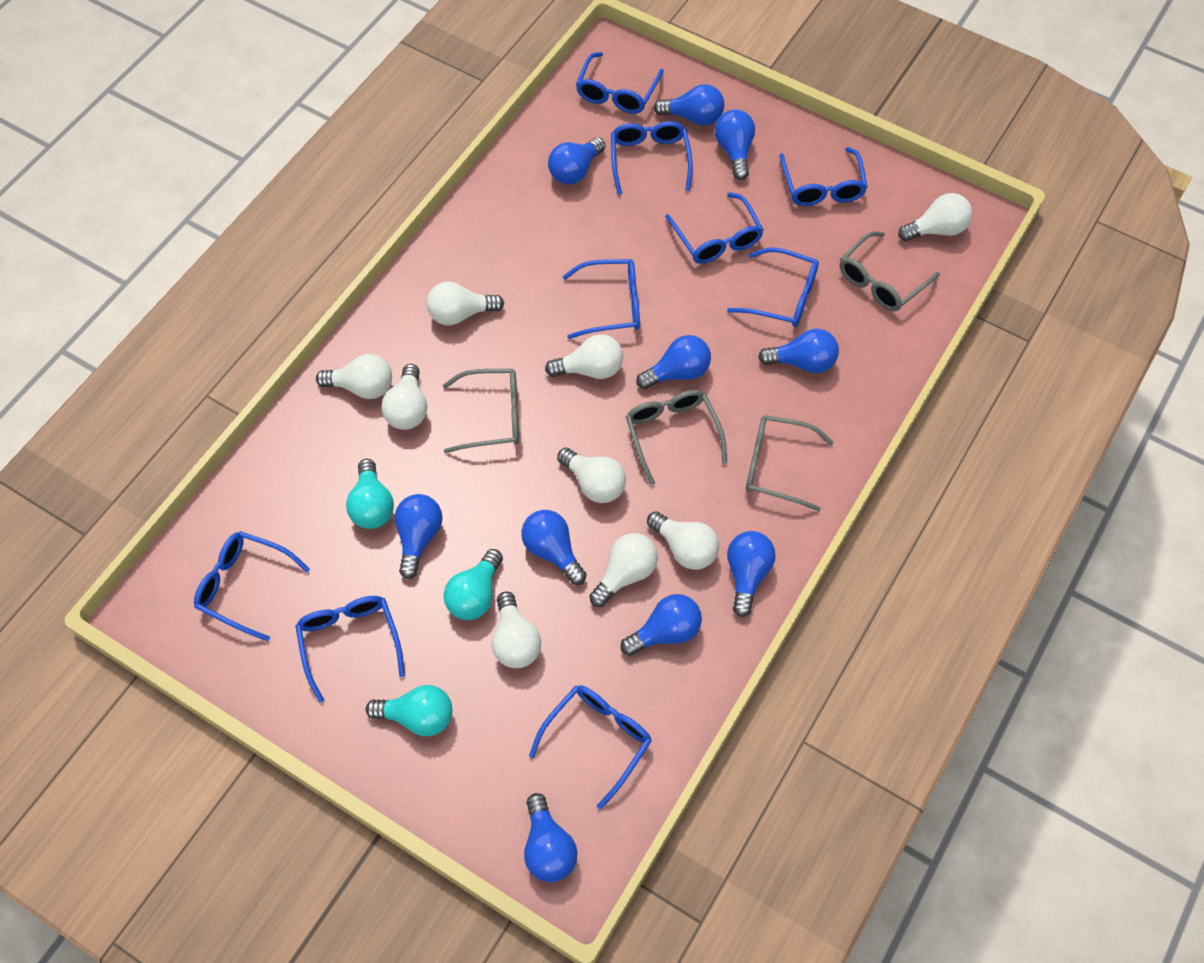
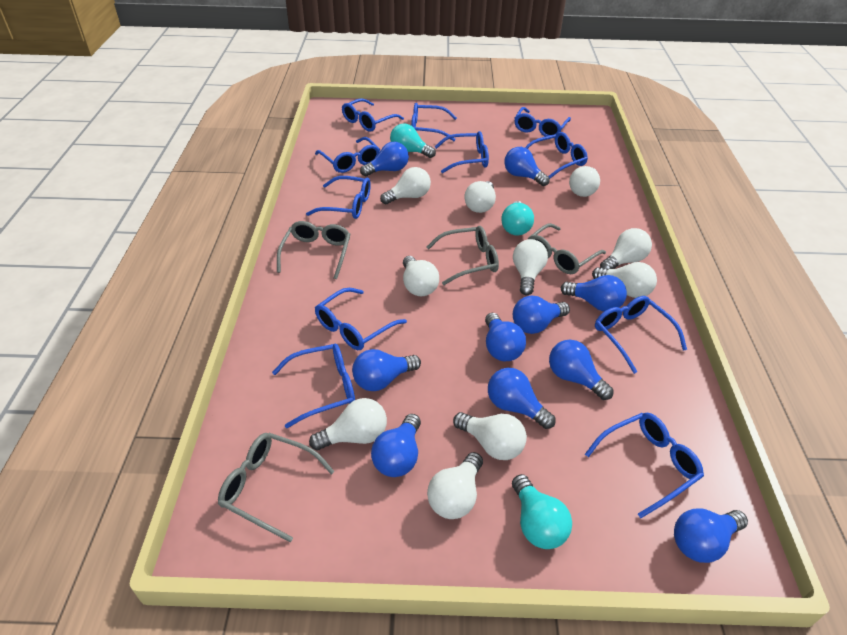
blue glasses: 9 -> 11
white light bulb: 9 -> 10

